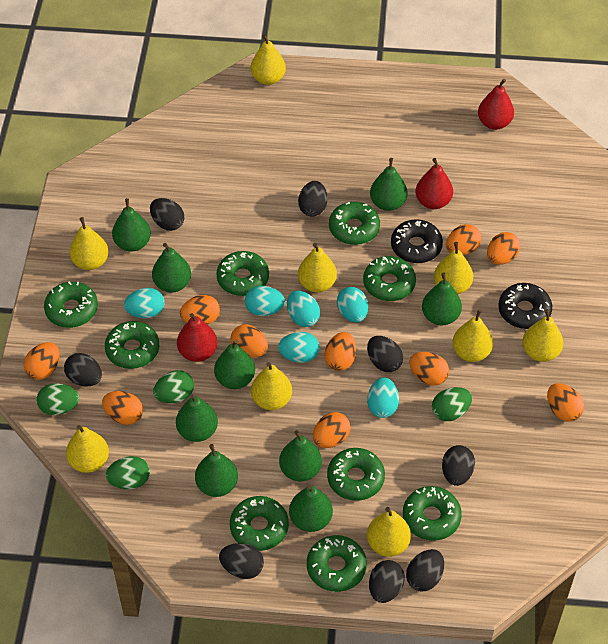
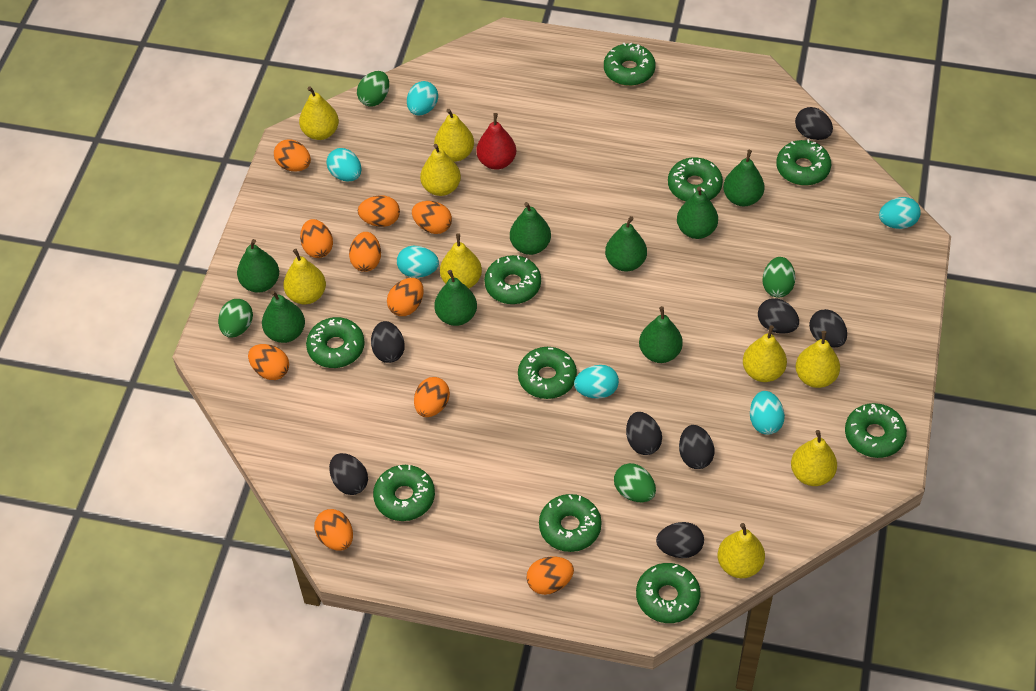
black donut: 2 -> 0
green donut: 9 -> 10
green pear: 9 -> 8
red pear: 3 -> 1

